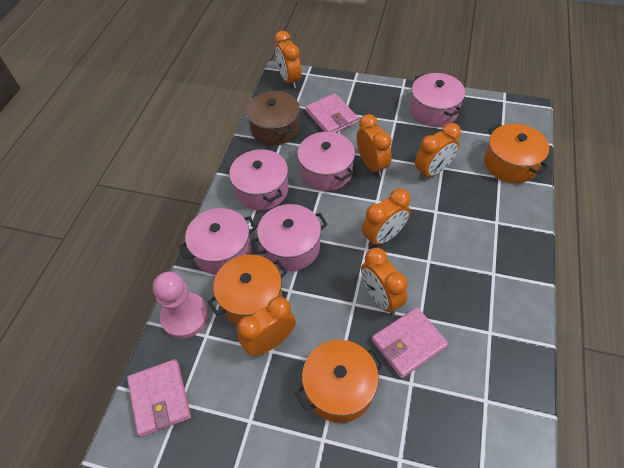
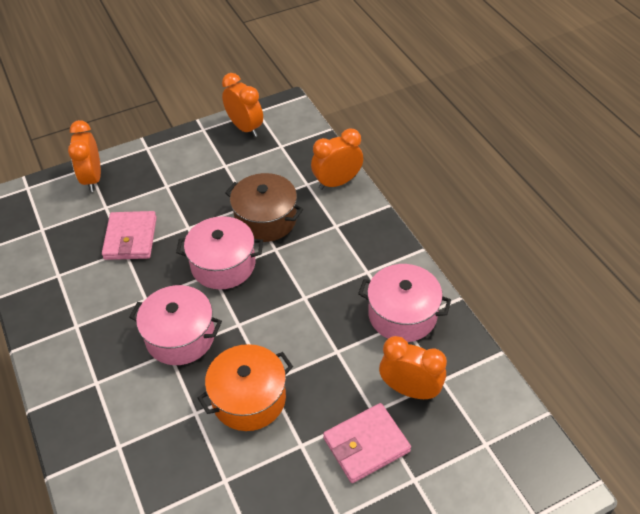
orange clock: 6 -> 4
orange pot: 3 -> 1
pink pawn: 1 -> 0
pink pot: 5 -> 3
pink wallet: 3 -> 2

